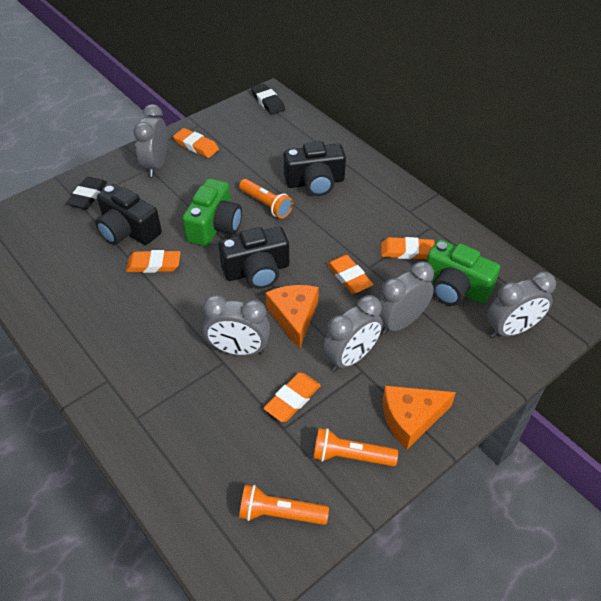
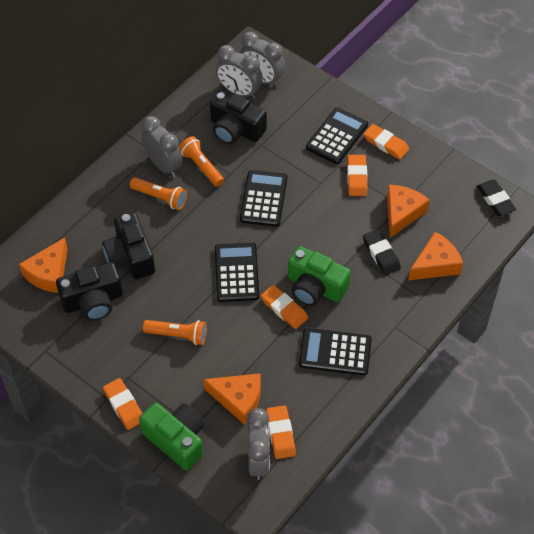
black calculator: 0 -> 4
grey clock: 5 -> 4
orange cheese: 2 -> 4

